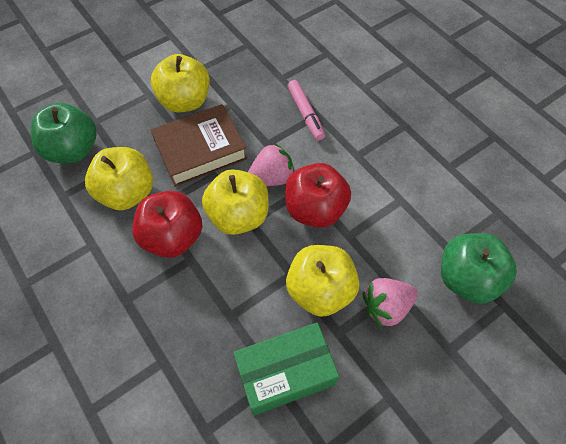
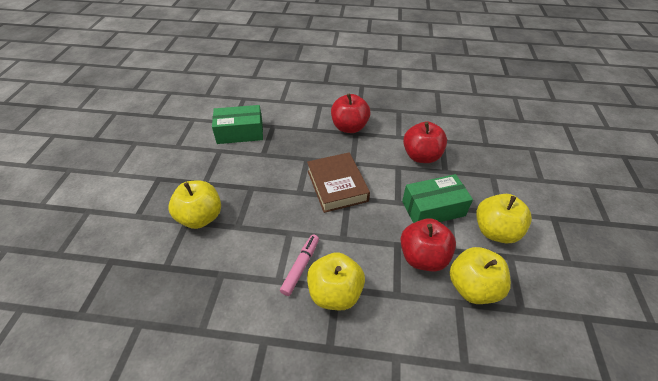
green apple: 2 -> 0
green box: 1 -> 2
pink strawberry: 2 -> 0
red apple: 2 -> 3

